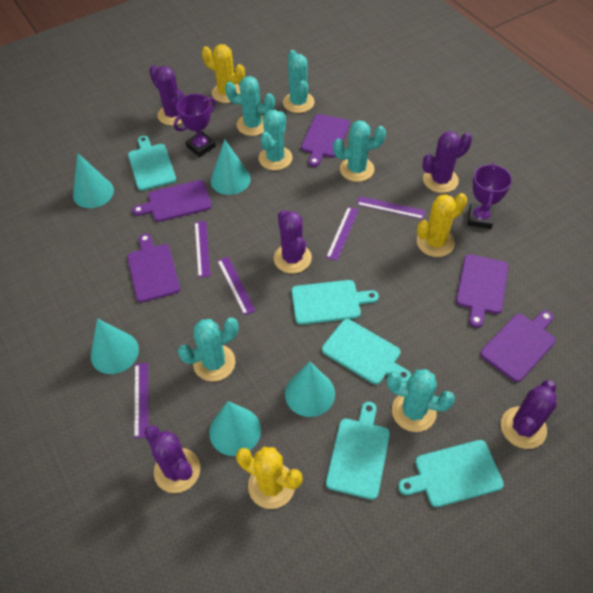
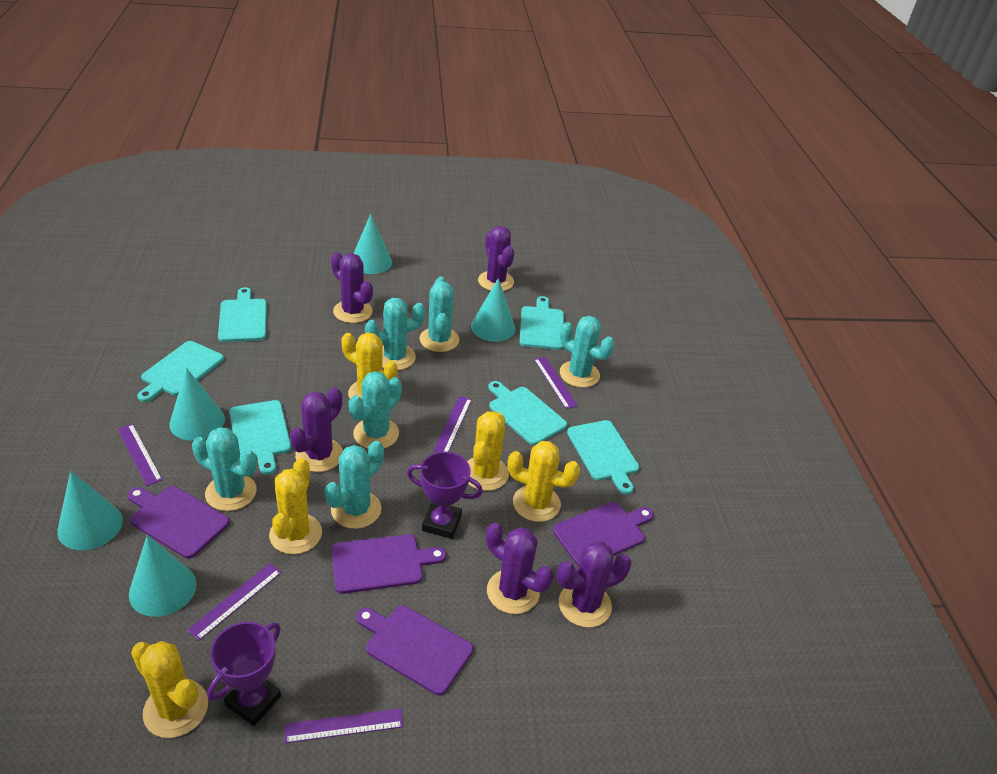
purple cutting board: 5 -> 4
turquoise cutting board: 5 -> 6
yellow cactus: 3 -> 5

